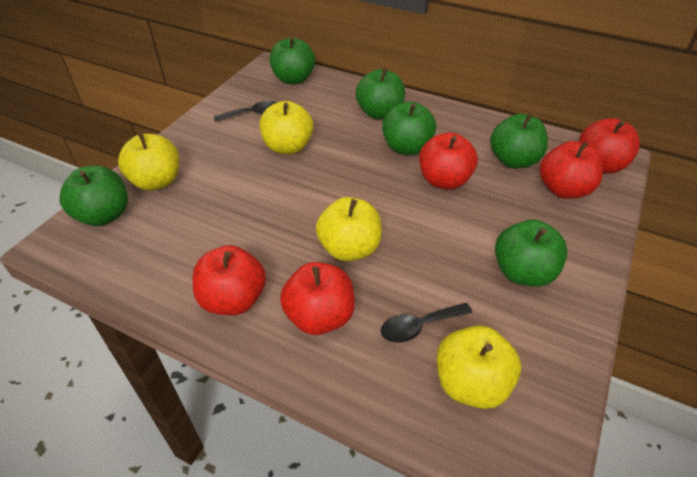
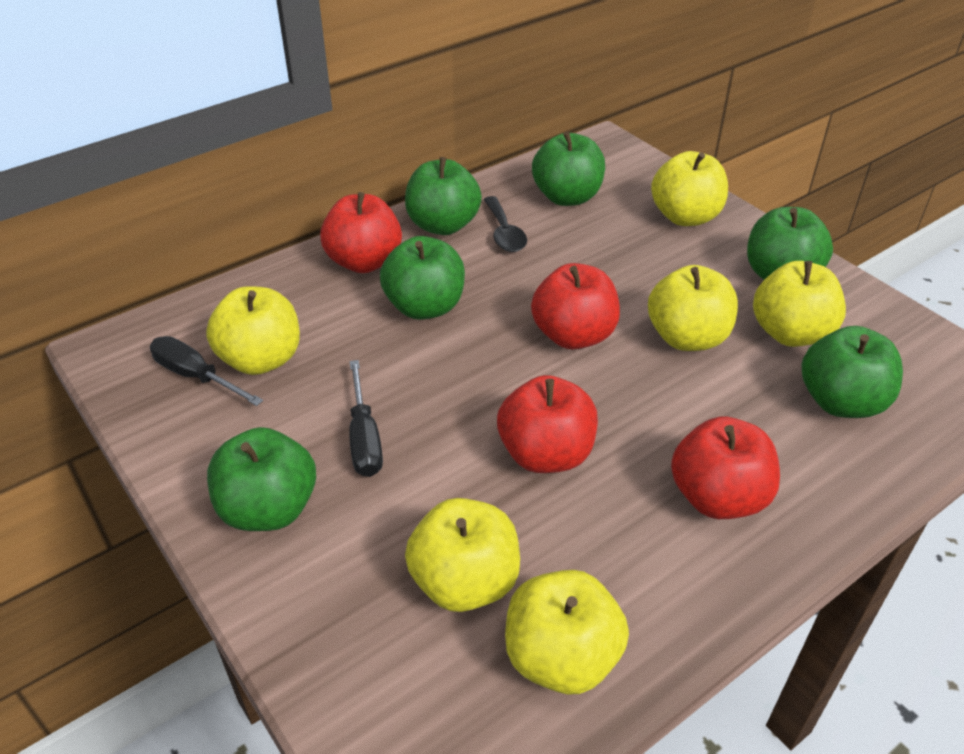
black screwdriver: 0 -> 2
black spoon: 2 -> 1
red apple: 5 -> 4
yellow apple: 4 -> 6

